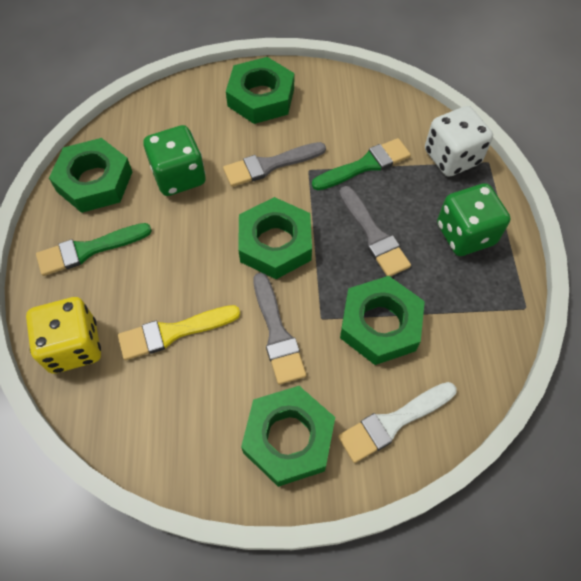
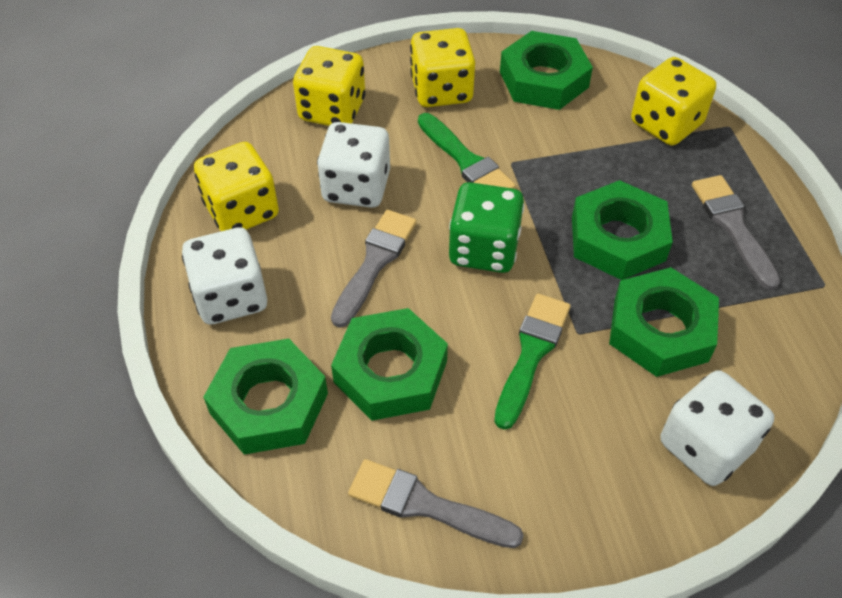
green dice: 2 -> 1
white brush: 1 -> 0
white dice: 1 -> 3
yellow brush: 1 -> 0
yellow dice: 1 -> 4

